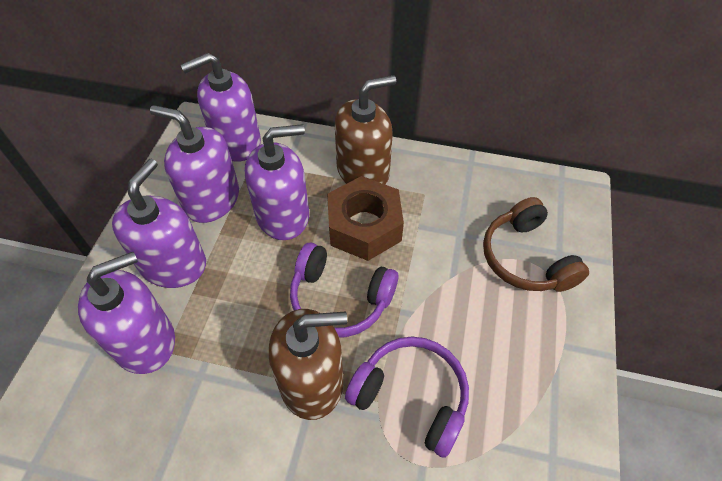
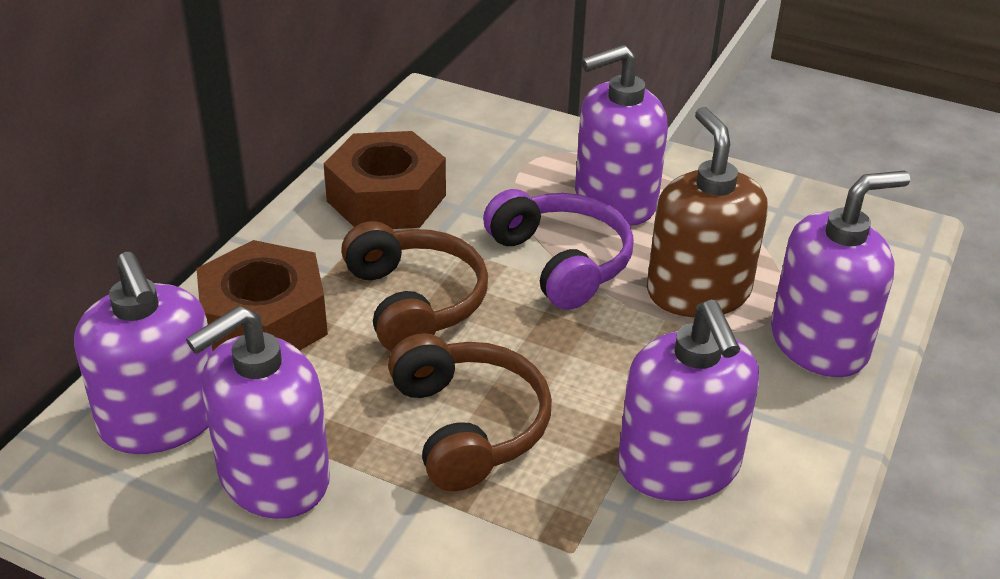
brown headphones: 1 -> 2
brown nut: 1 -> 2
brown soap dispenser: 2 -> 1
purple headphones: 2 -> 1

